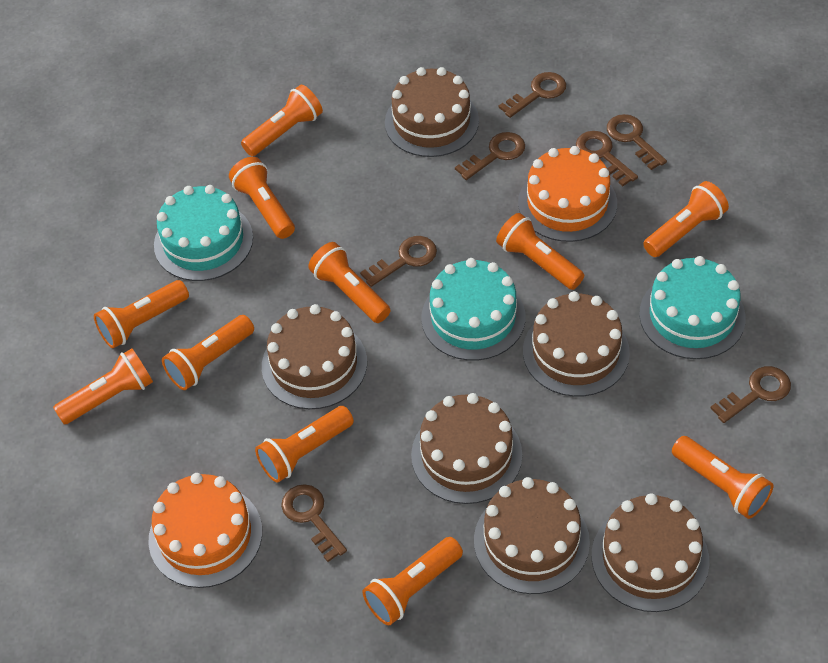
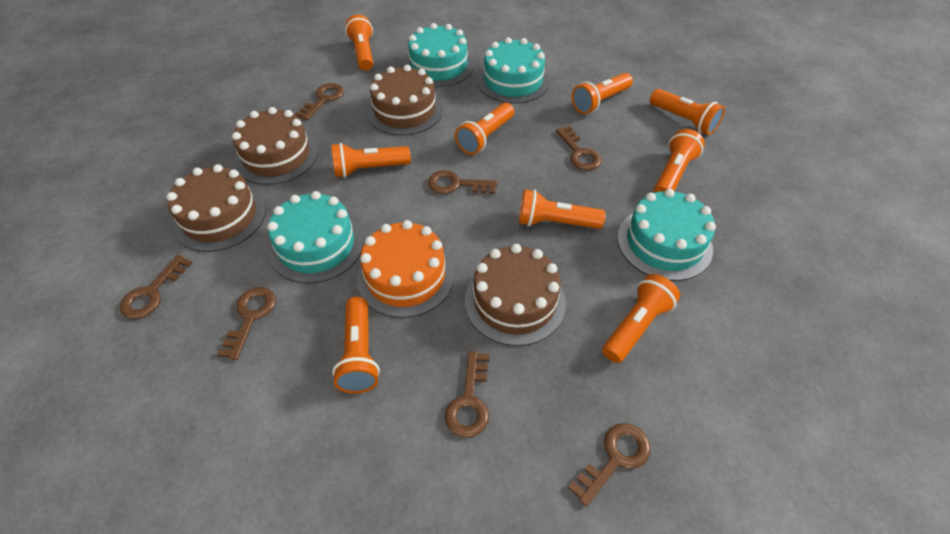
brown cake: 6 -> 4
orange cake: 2 -> 1
orange flashlight: 11 -> 9
turquoise cake: 3 -> 4

